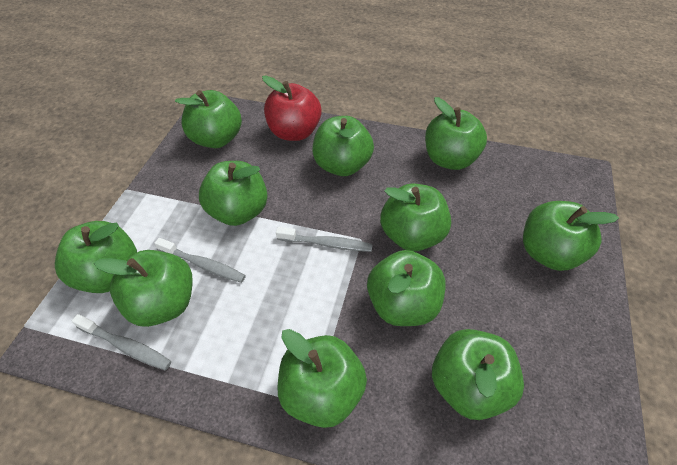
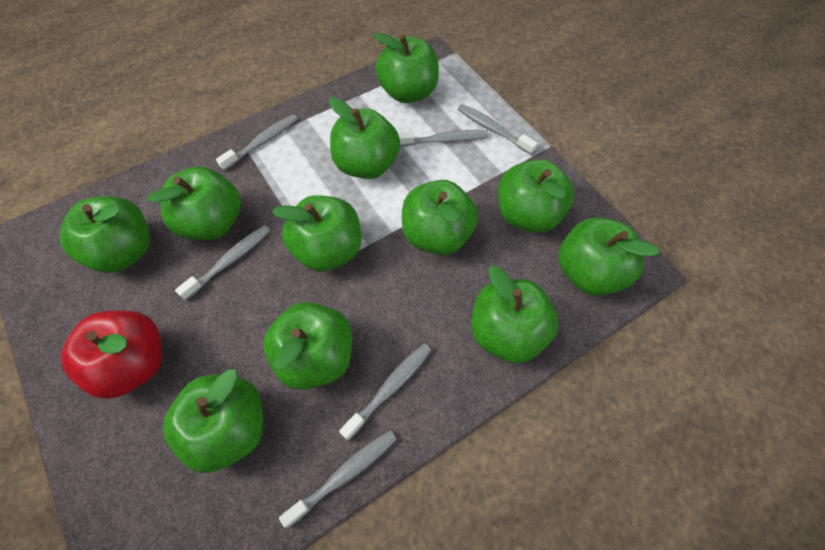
grey toothbrush: 3 -> 6

